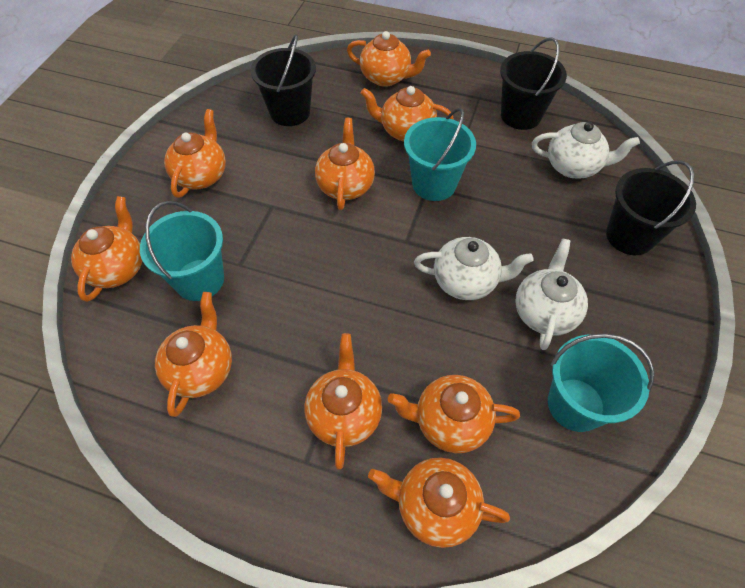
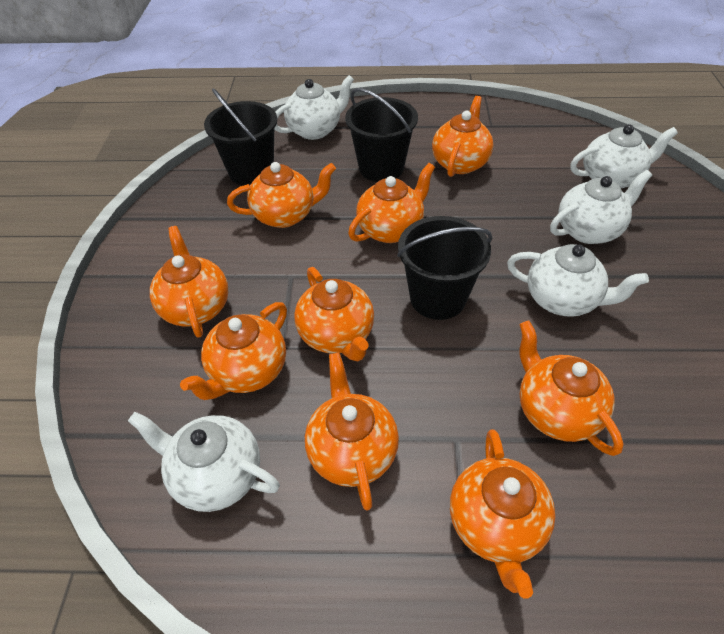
turquoise bucket: 3 -> 0
white teapot: 3 -> 5

